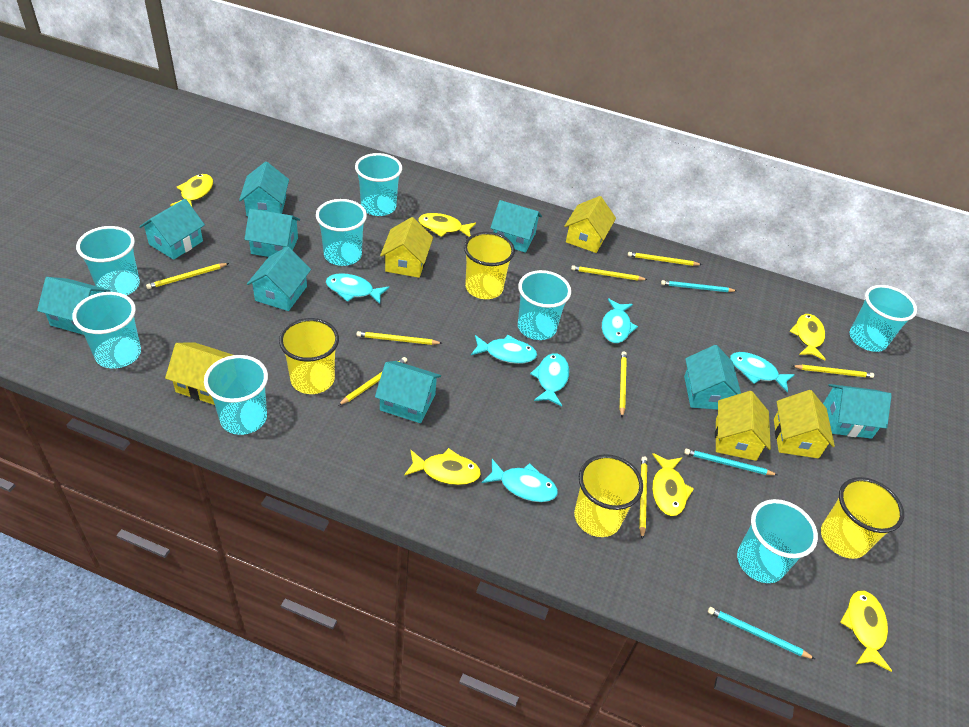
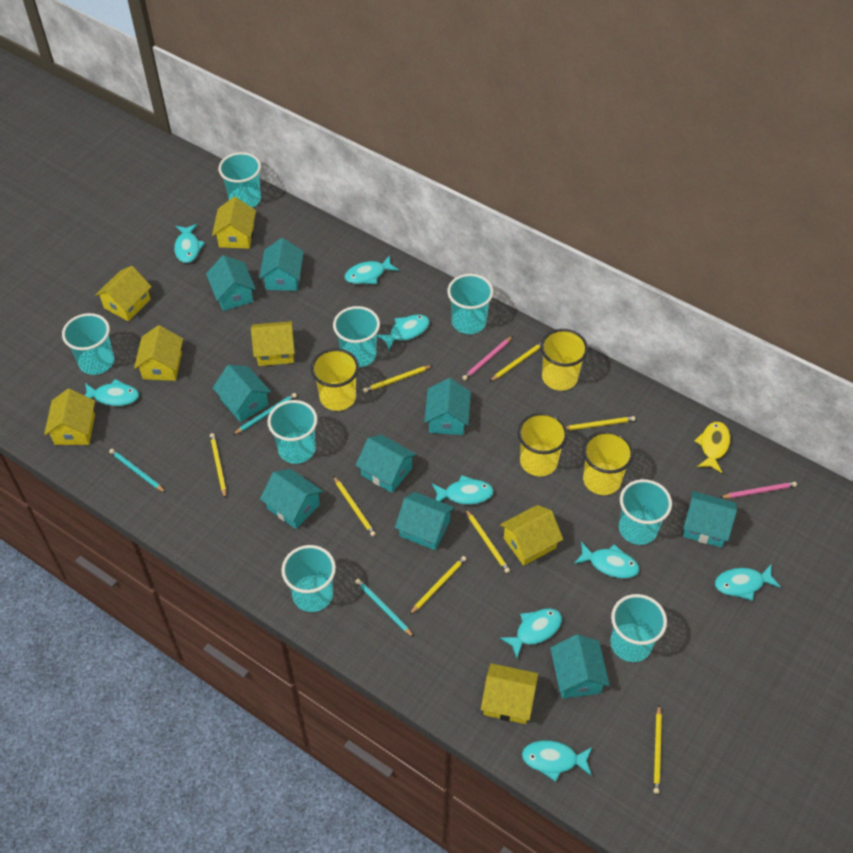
pink pencil: 0 -> 2
turquoise fish: 6 -> 9
yellow fish: 6 -> 1
yellow house: 5 -> 7

